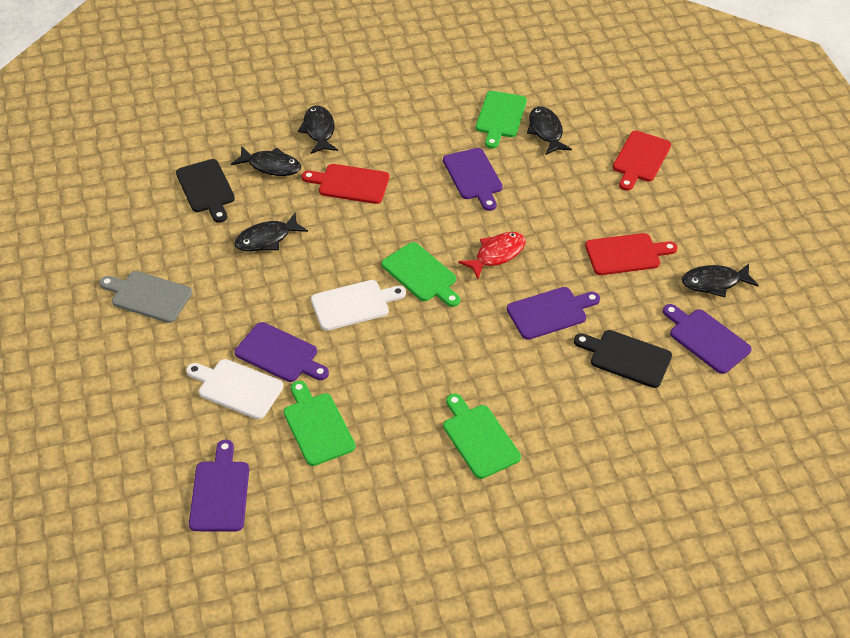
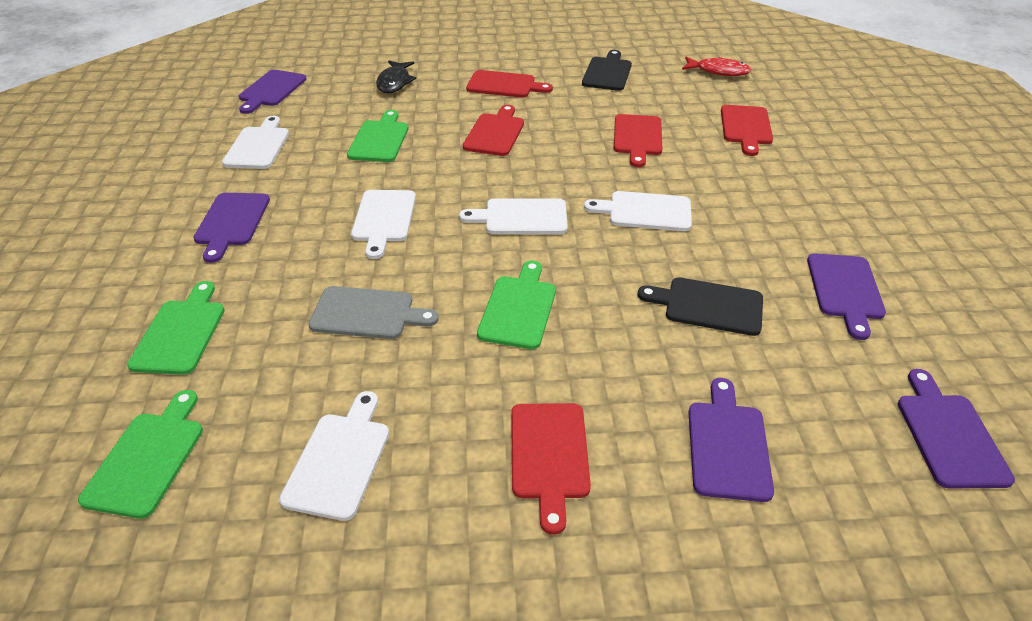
black fish: 5 -> 1
red cutting board: 3 -> 5
white cutting board: 2 -> 5

